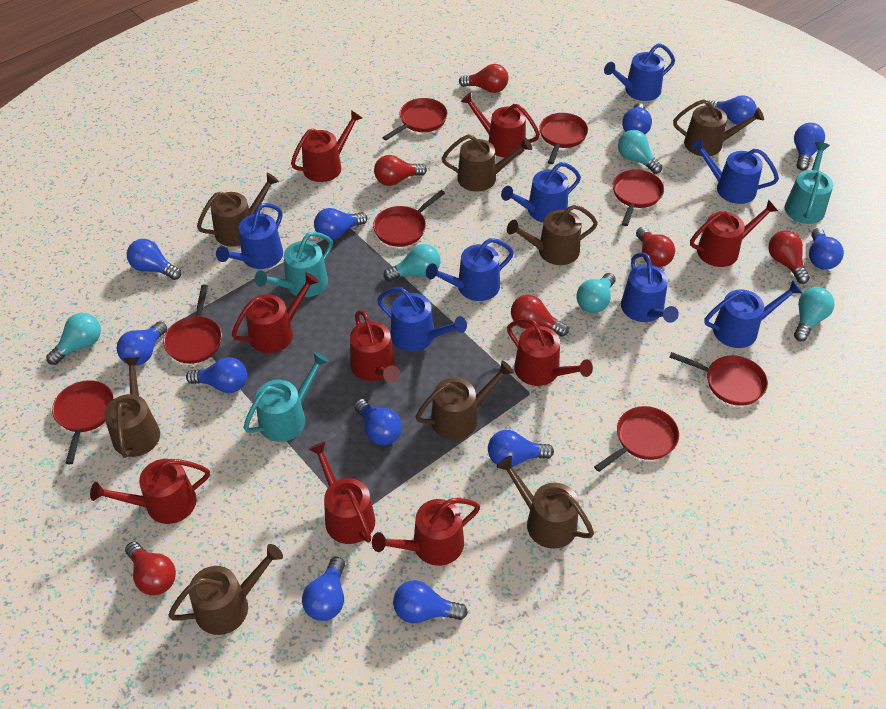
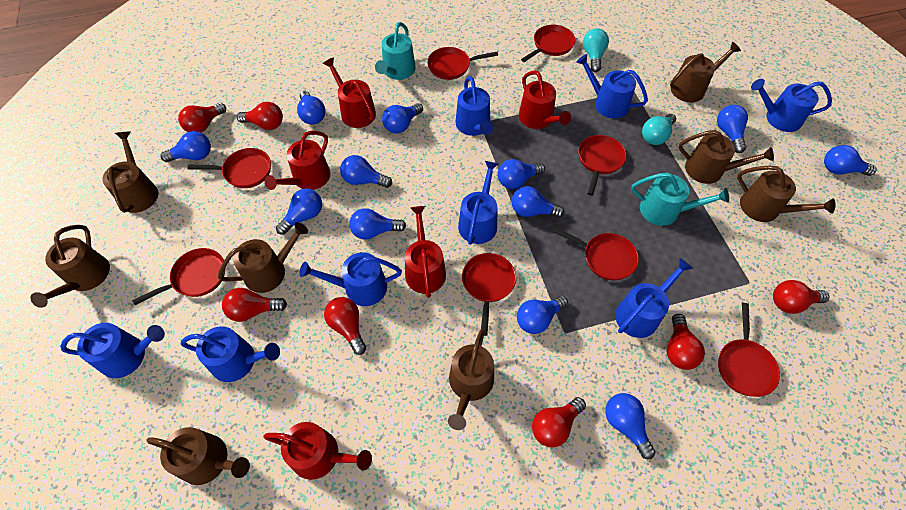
red light bulb: 6 -> 7
red watering can: 9 -> 5
turquoise light bulb: 5 -> 2
turquoise watering can: 3 -> 2

